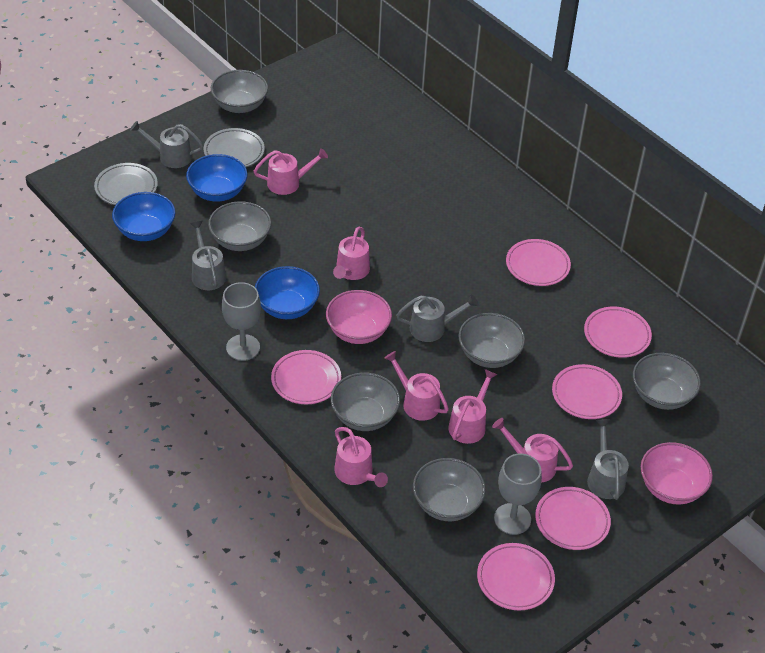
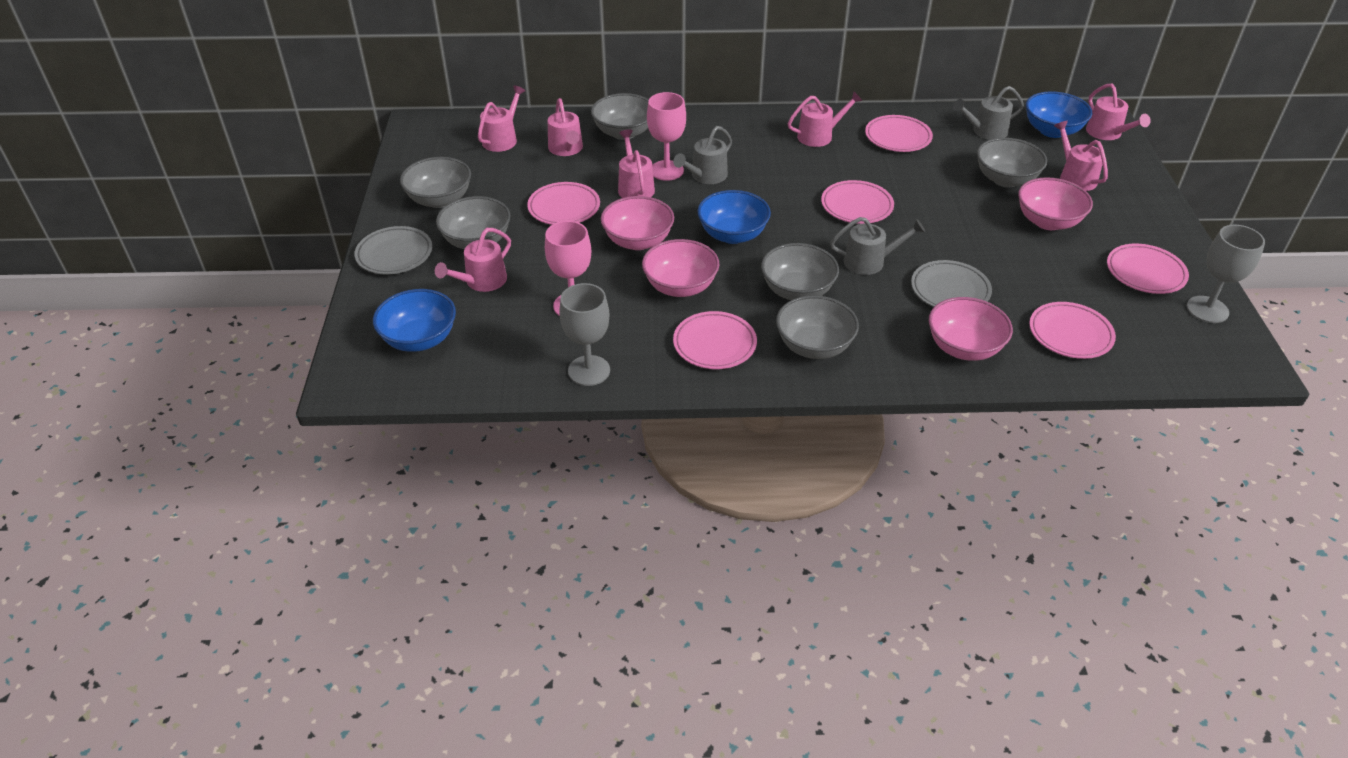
grey watering can: 4 -> 3
pink bowl: 2 -> 4
pink goblet: 0 -> 2
pink watering can: 6 -> 7

